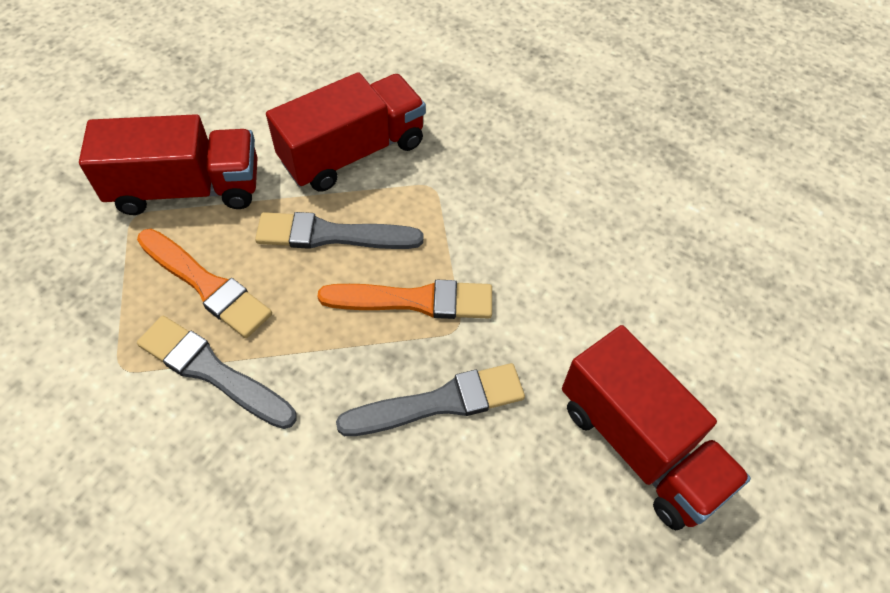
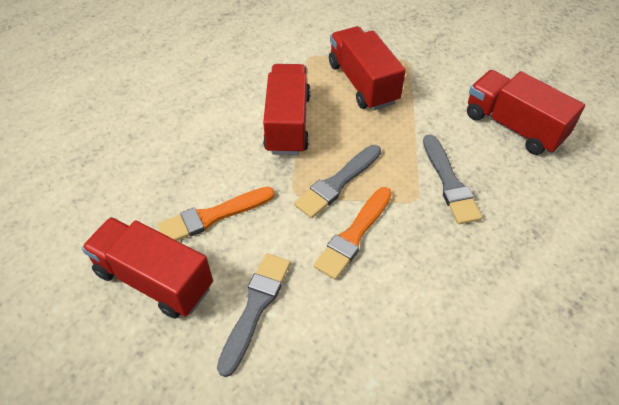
red truck: 3 -> 4

